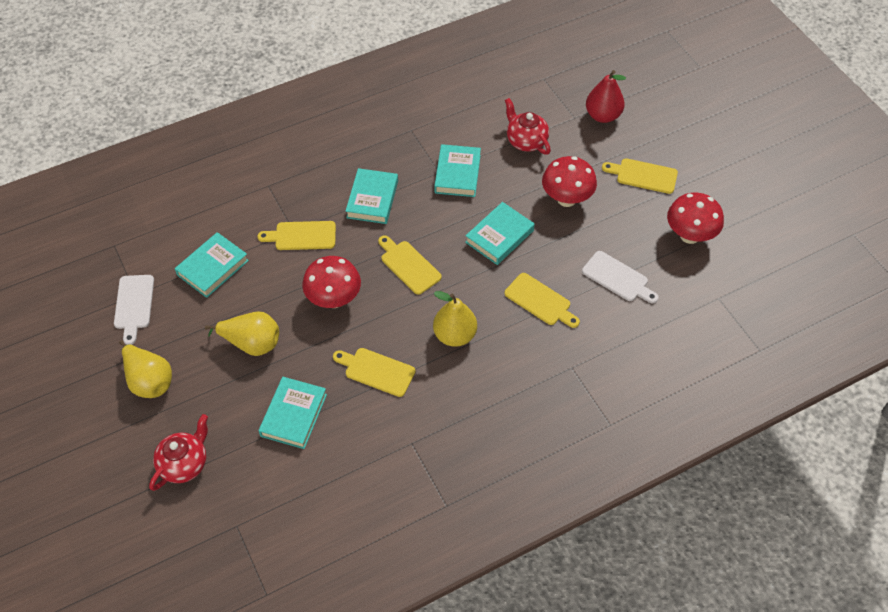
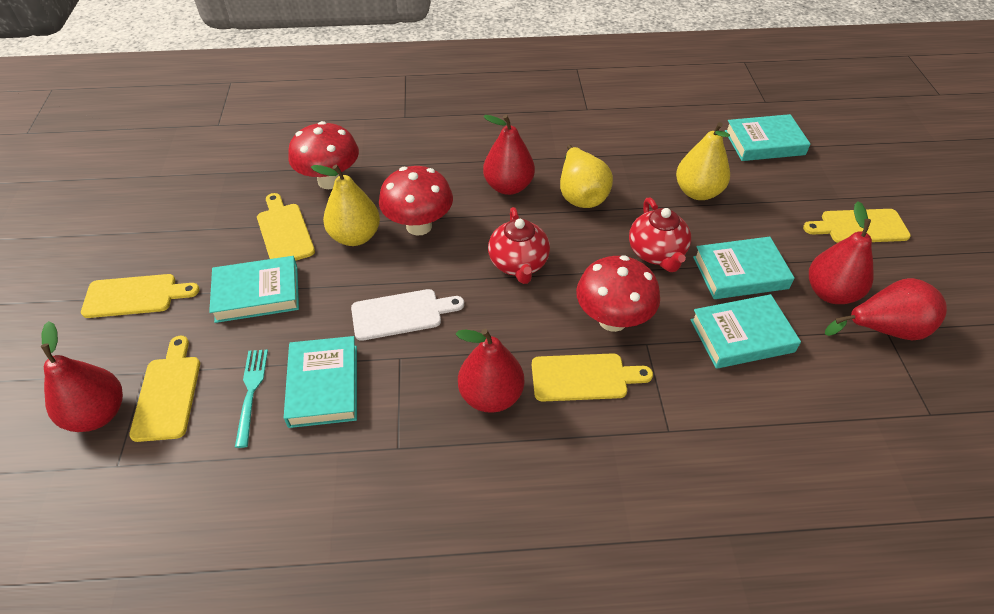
red pear: 1 -> 5
turquoise fork: 0 -> 1
white cutting board: 2 -> 1

